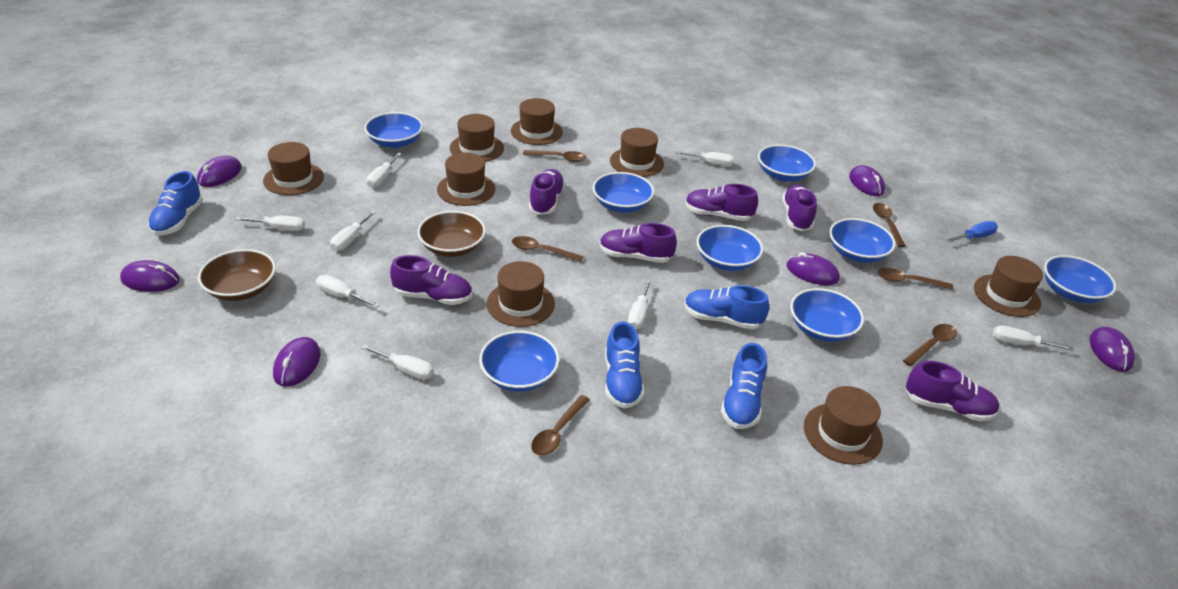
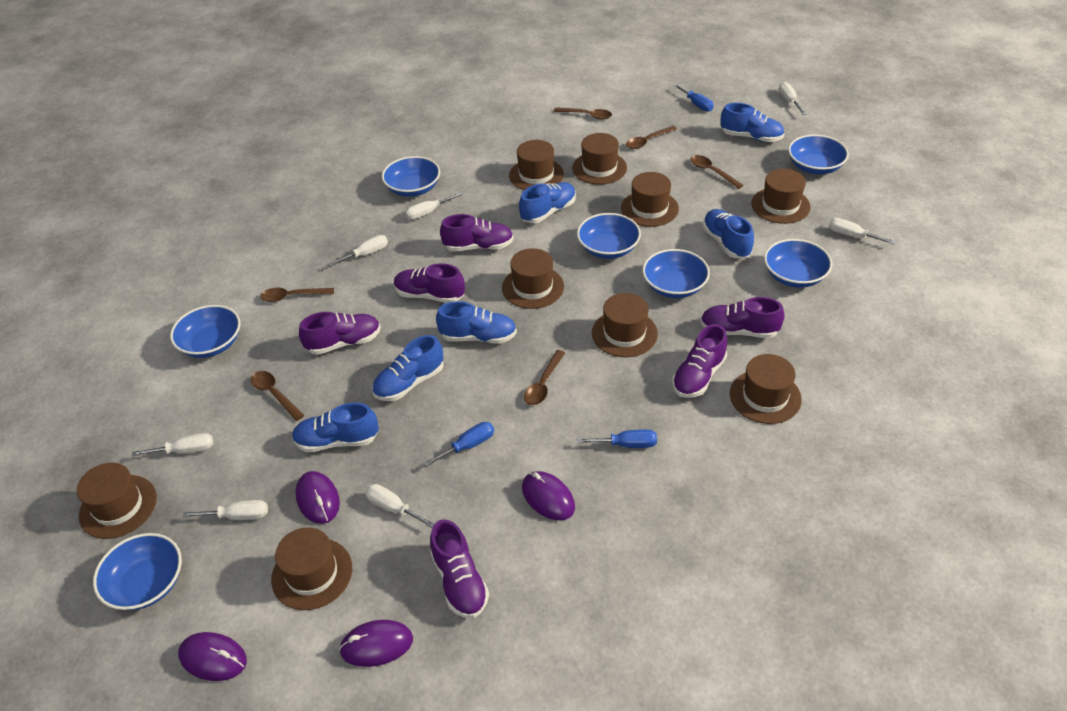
blue bowl: 8 -> 7
blue screwdriver: 1 -> 3
blue shoe: 4 -> 6
brown bowl: 2 -> 0
brown hat: 8 -> 9
purple mouse: 6 -> 4
white screwdriver: 8 -> 7

